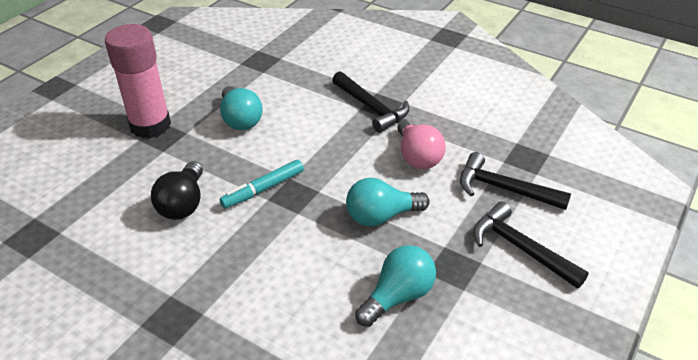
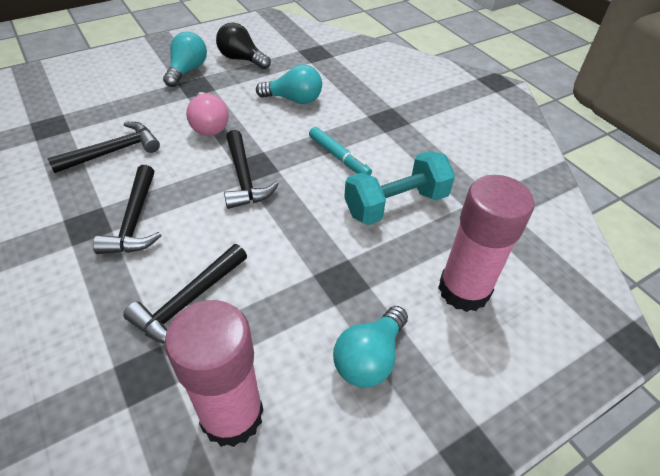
black hammer: 3 -> 4
pink glue stick: 1 -> 2
turquoise dumbbell: 0 -> 1

